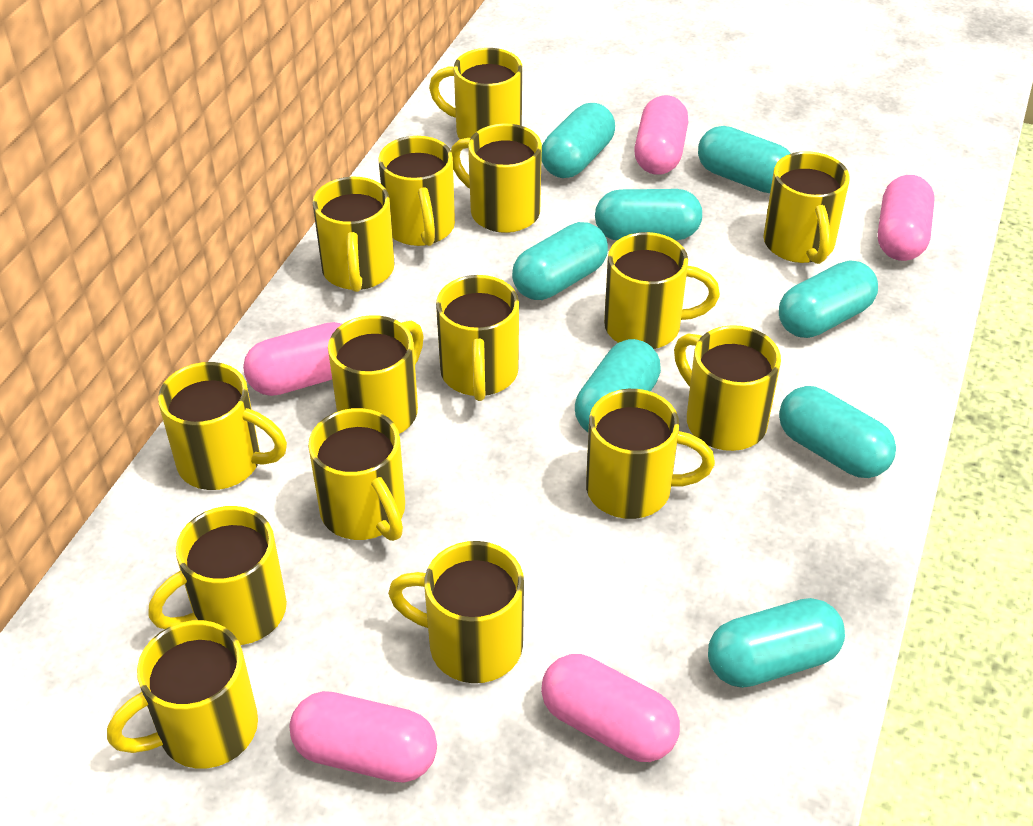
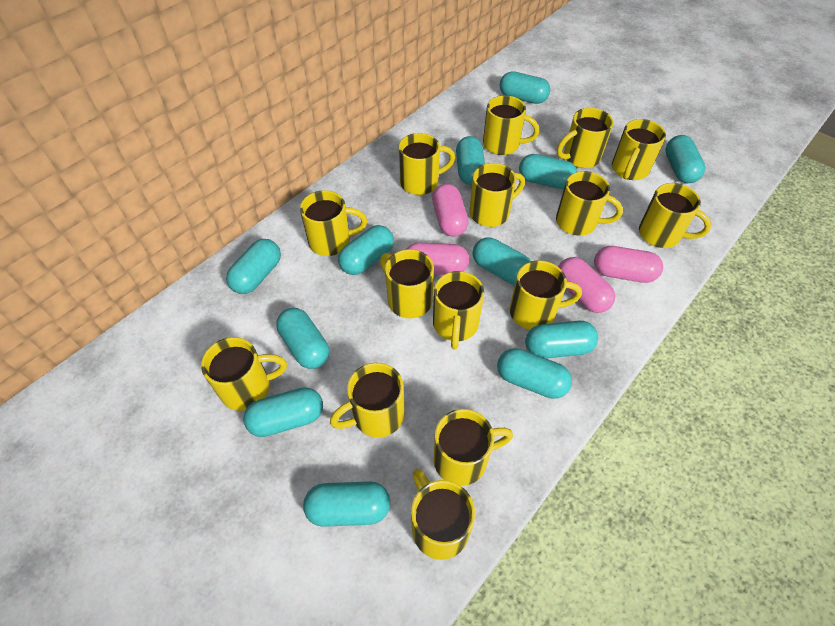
pink capsule: 5 -> 4
turquoise capsule: 8 -> 12

